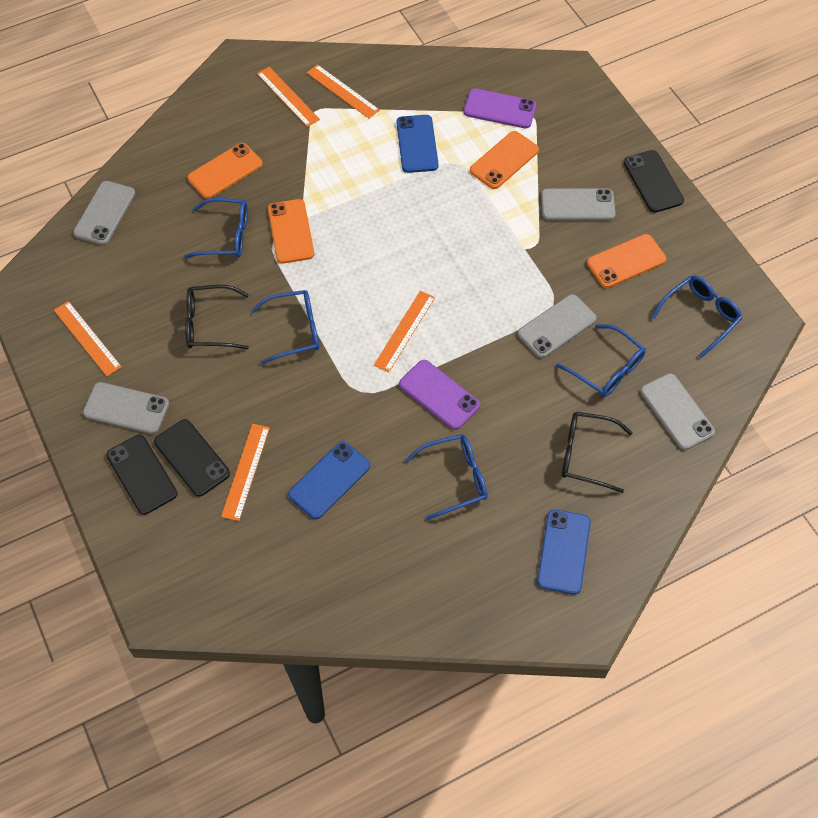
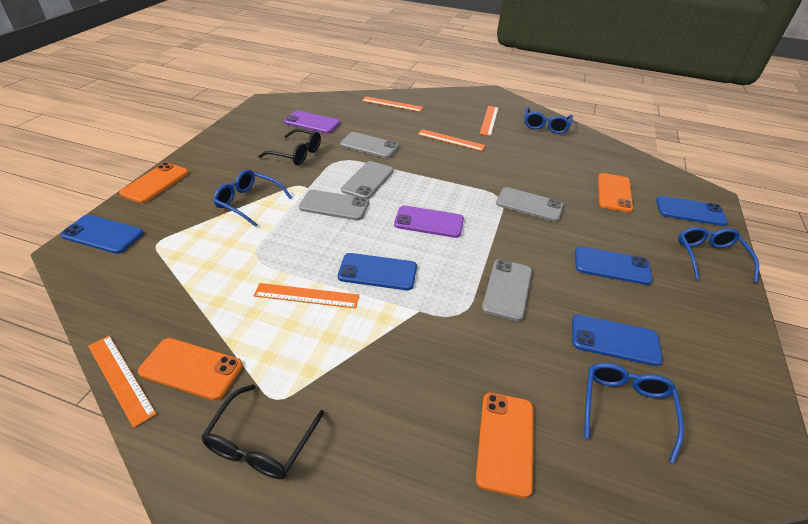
black phone: 3 -> 0
blue glasses: 5 -> 4
blue phone: 3 -> 5

